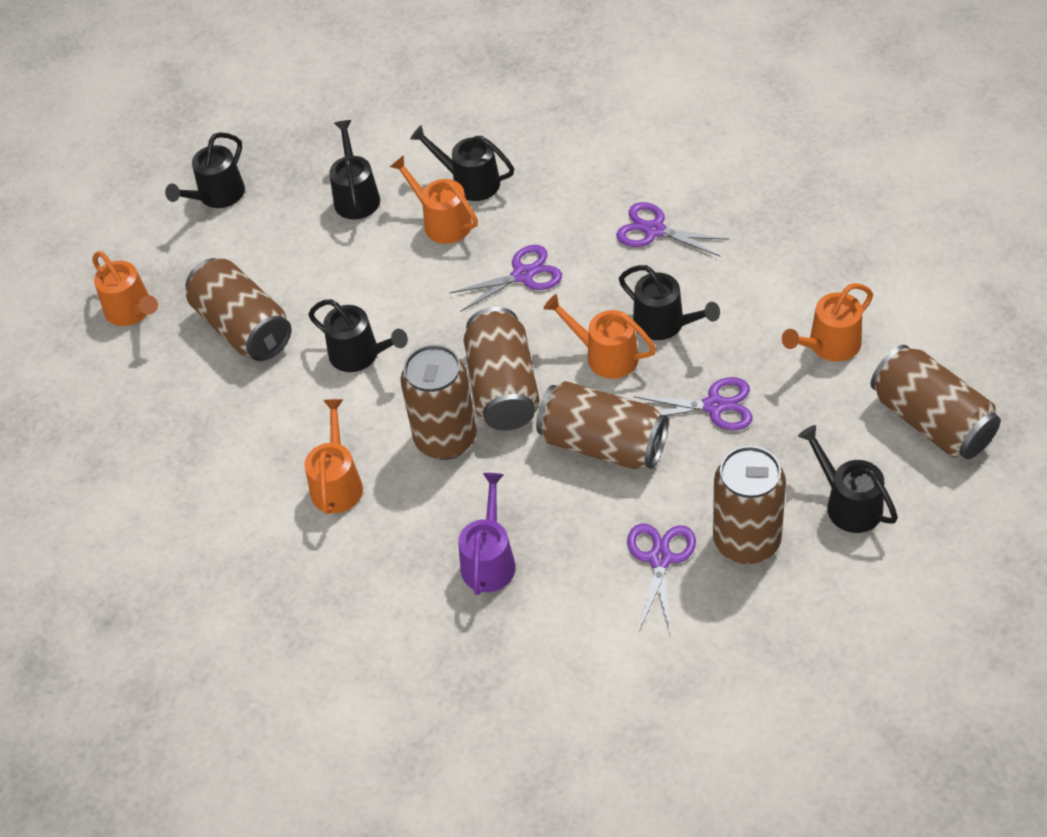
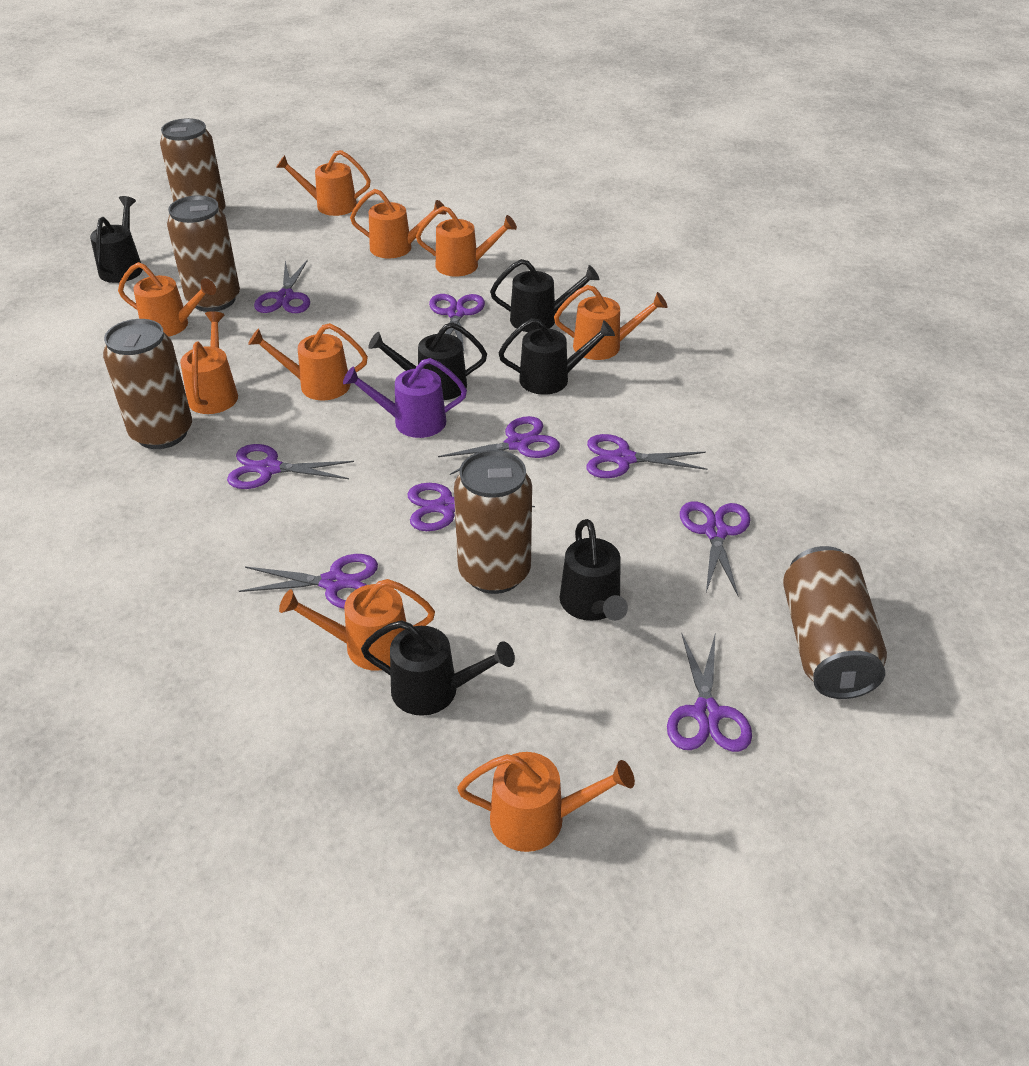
brown can: 6 -> 5
orange watering can: 5 -> 9
purple scissors: 4 -> 9

